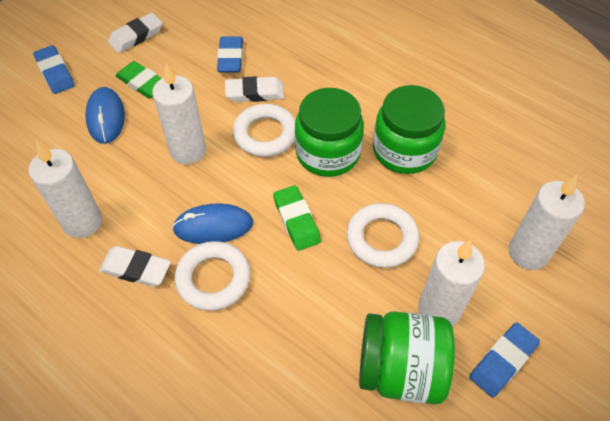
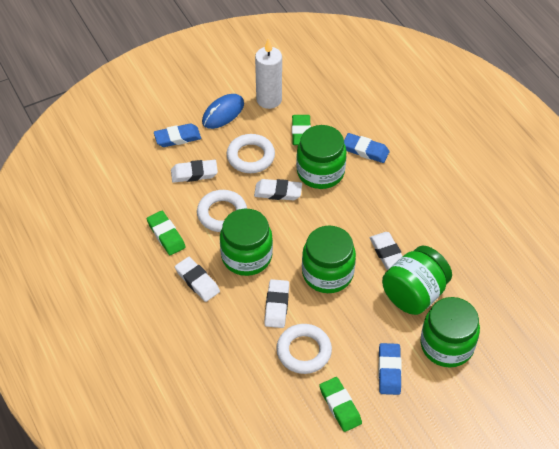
blue mouse: 2 -> 1
green eraser: 2 -> 3
green jar: 3 -> 5
white candle: 4 -> 1
white eraser: 3 -> 5

